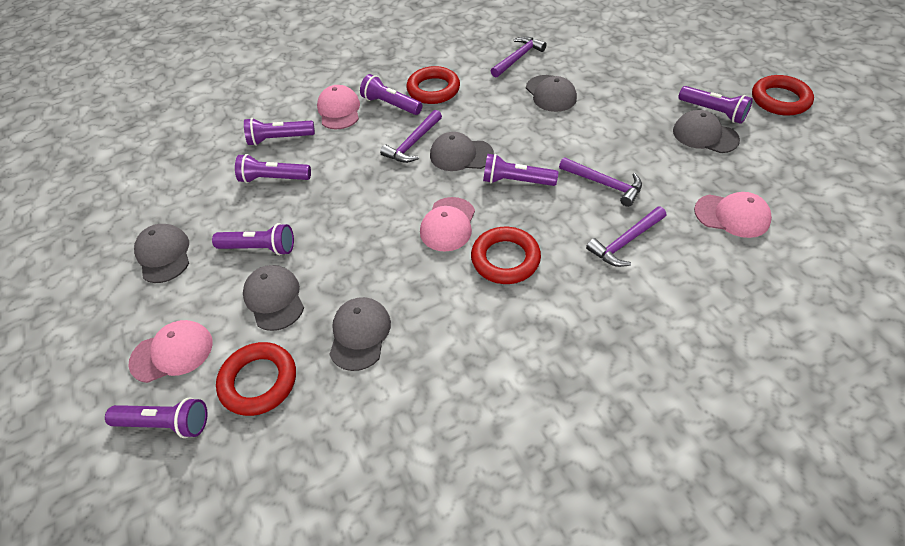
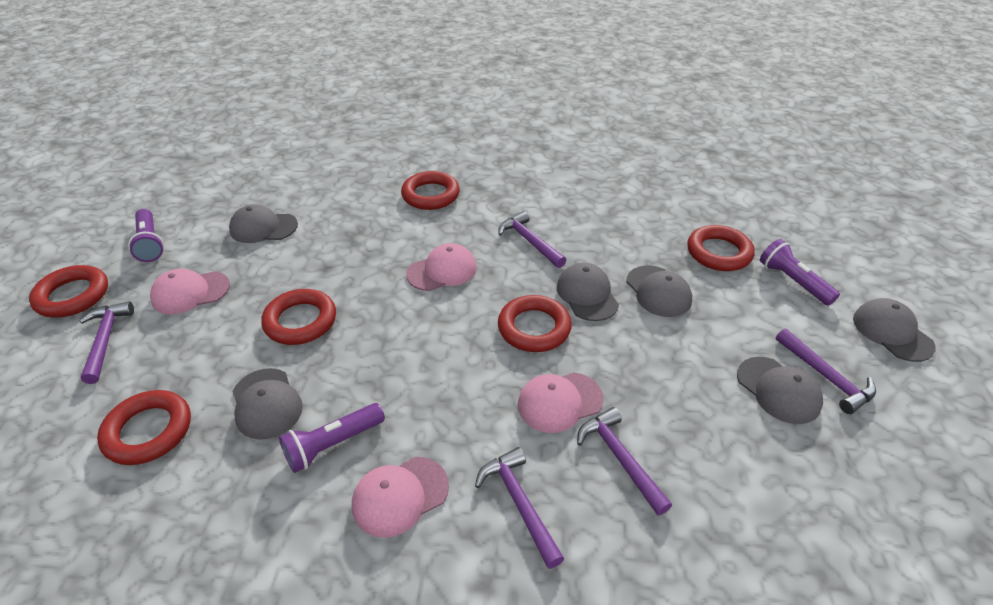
purple flashlight: 7 -> 3
purple hammer: 4 -> 5
red ring: 4 -> 6

